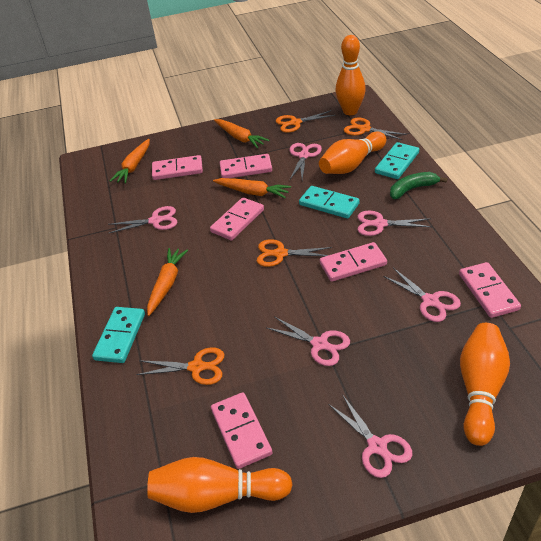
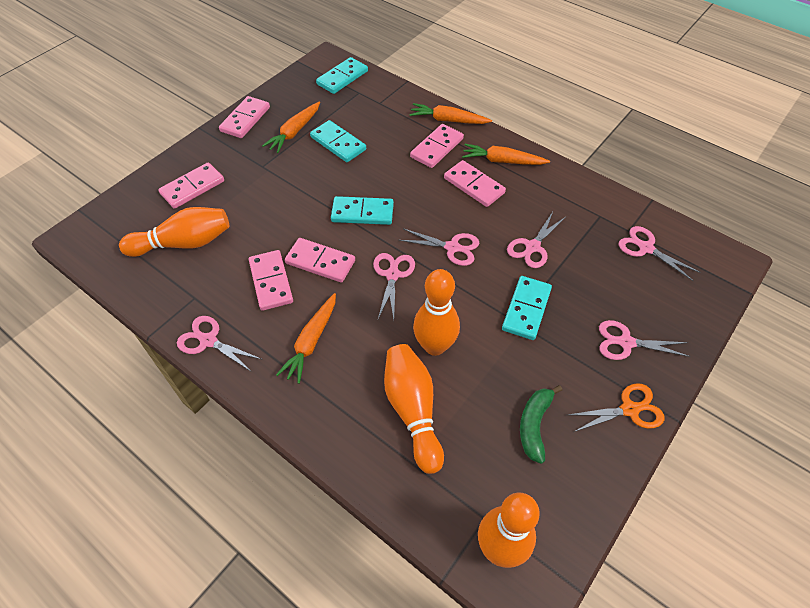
orange scissors: 4 -> 1
turquoise domino: 3 -> 4

